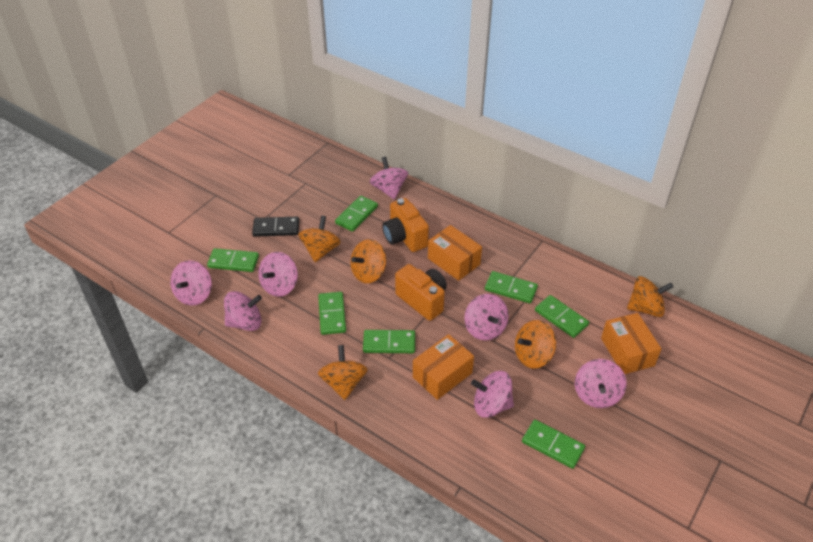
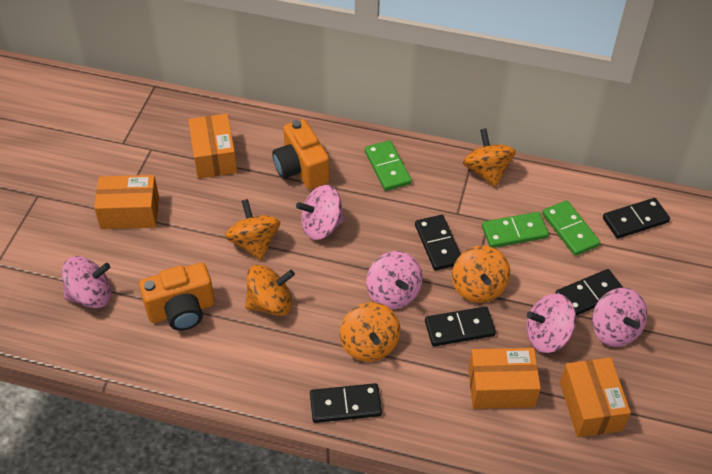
black domino: 1 -> 5
green domino: 7 -> 3
orange box: 3 -> 4
pink spinning top: 7 -> 5

